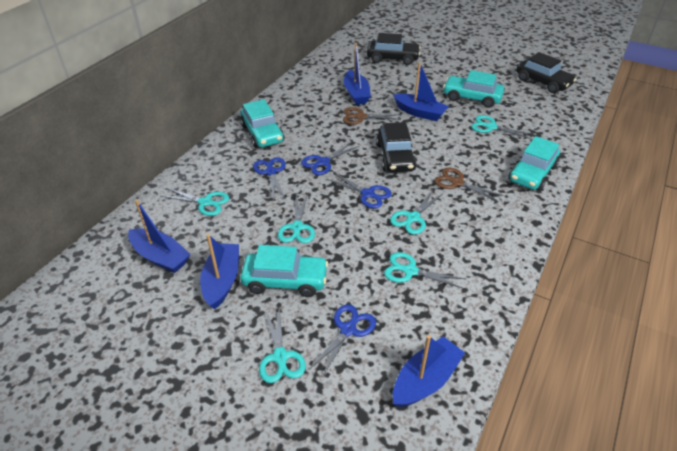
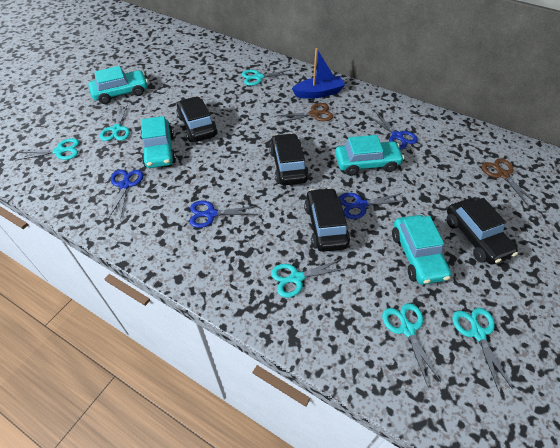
black car: 3 -> 4
blue boat: 5 -> 1

